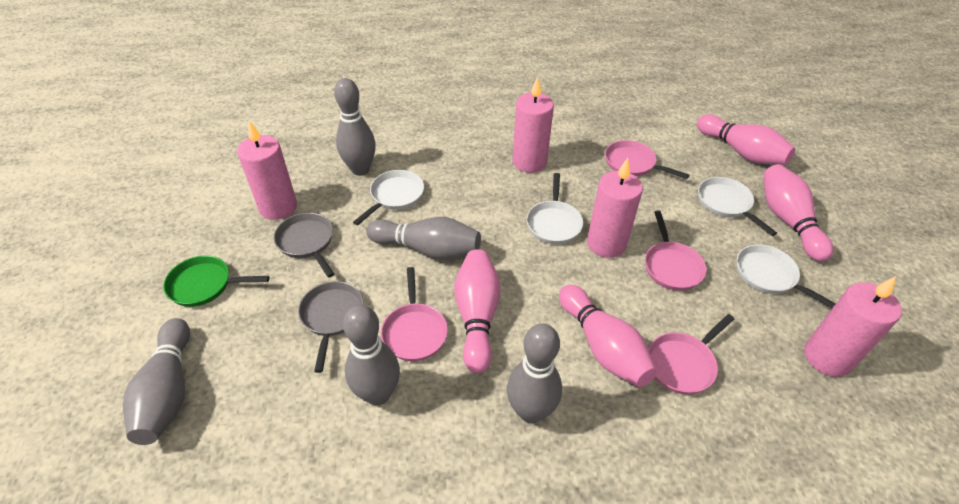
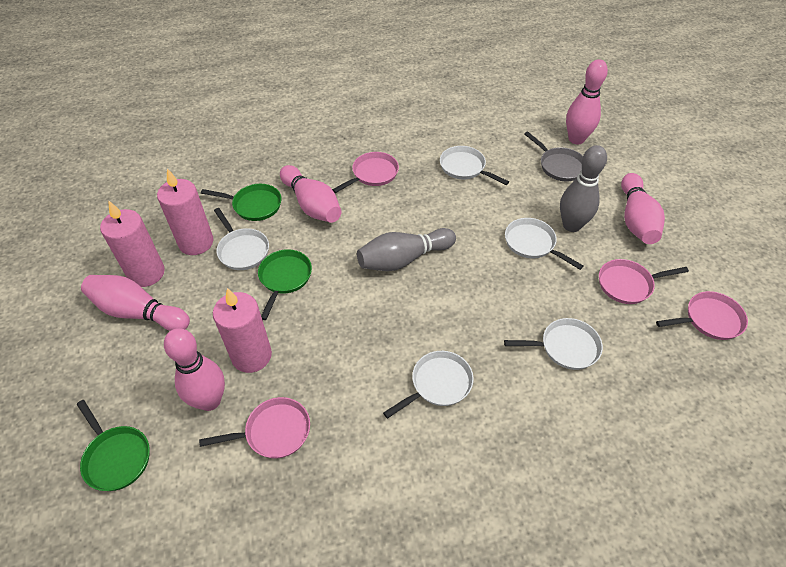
green pan: 1 -> 3
grey bowling pin: 5 -> 2
grey pan: 2 -> 1
pink bowling pin: 4 -> 5
pink candle: 4 -> 3
white pan: 4 -> 5

